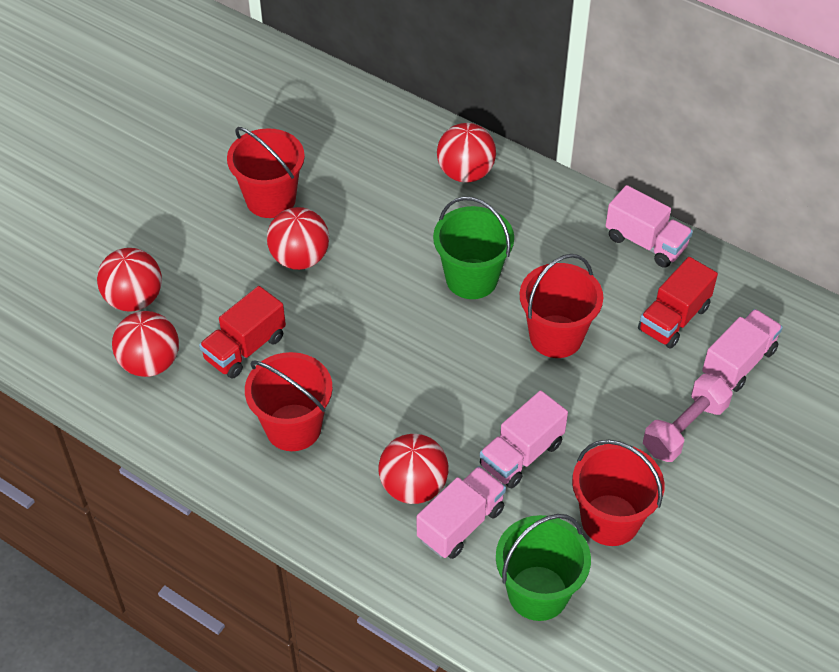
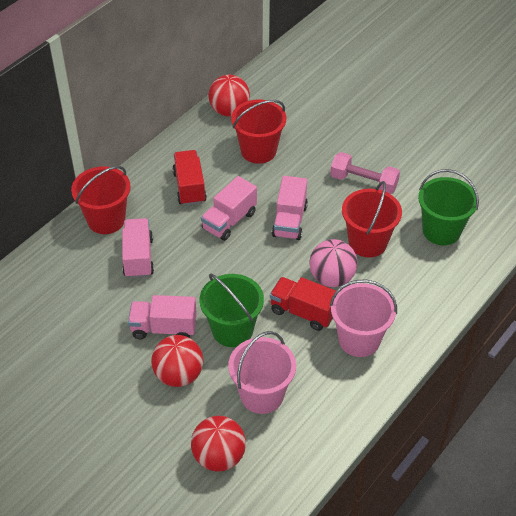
pink ball: 0 -> 1
pink bucket: 0 -> 2
red ball: 5 -> 3
red bucket: 4 -> 3

